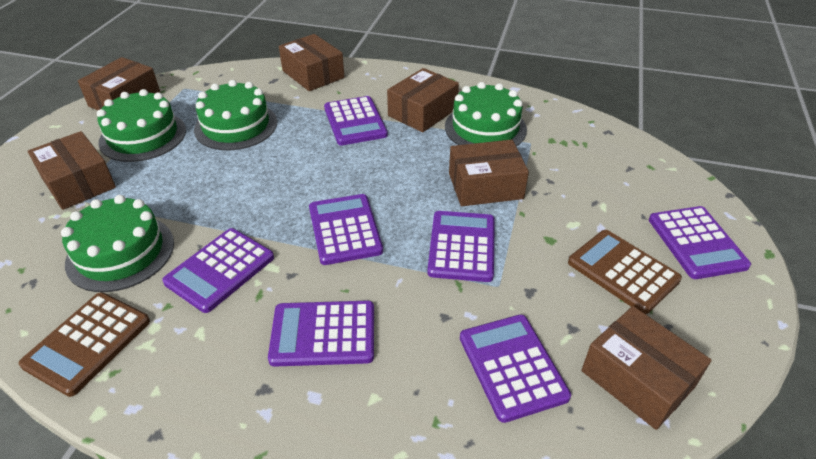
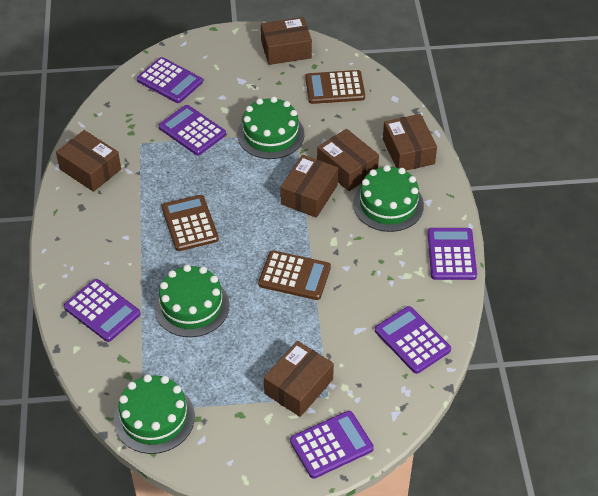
brown calculator: 2 -> 3
purple calculator: 7 -> 6

